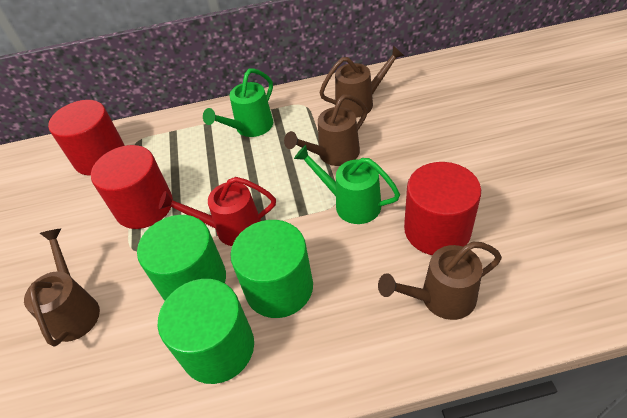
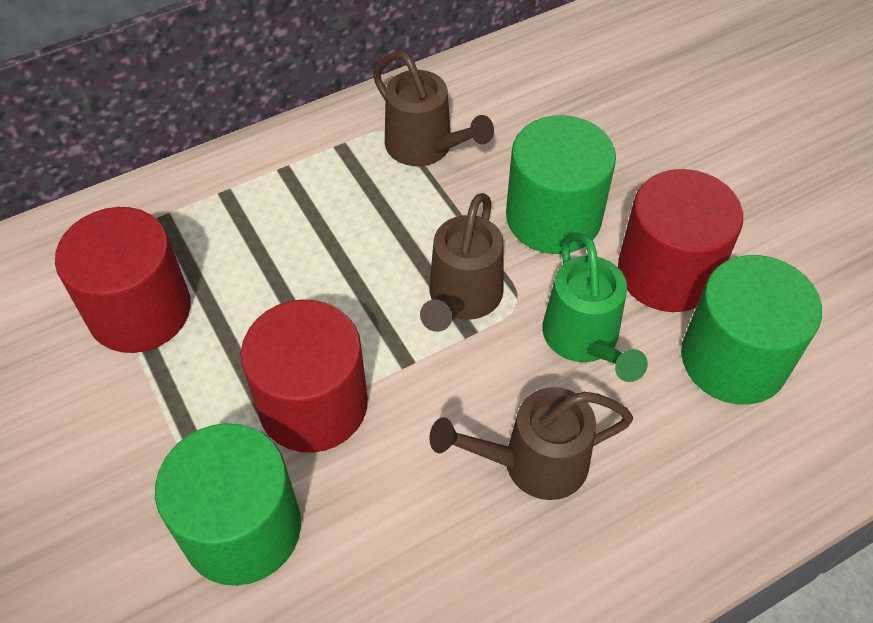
brown watering can: 4 -> 3
green watering can: 2 -> 1
red watering can: 1 -> 0

